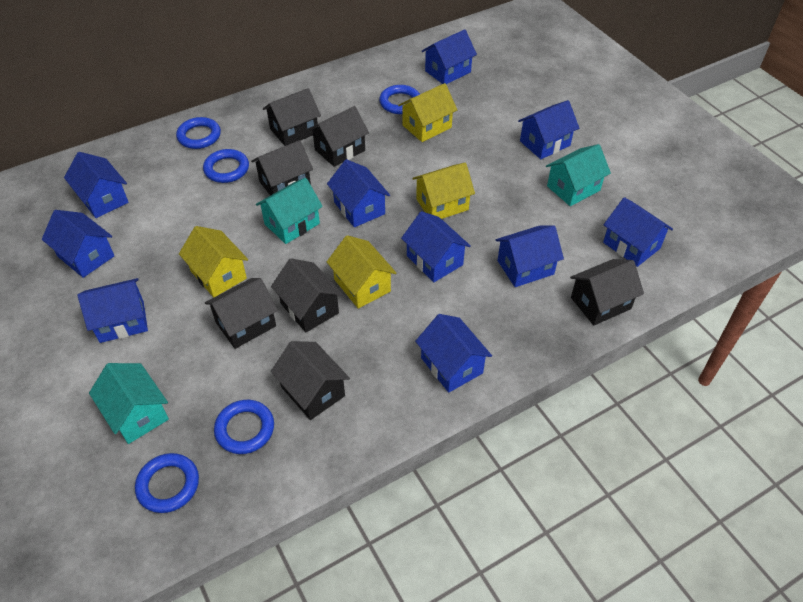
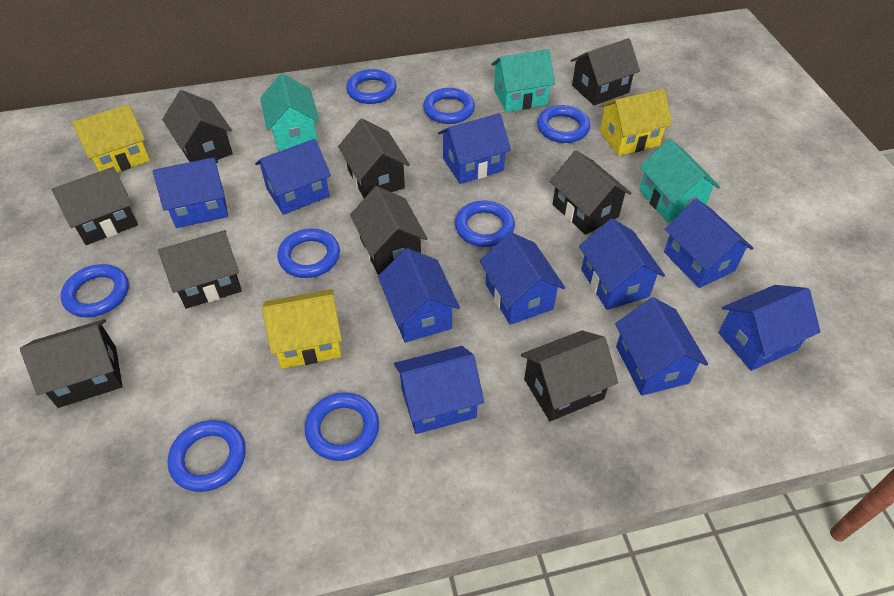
black house: 7 -> 9
blue ring: 5 -> 8
yellow house: 4 -> 3

